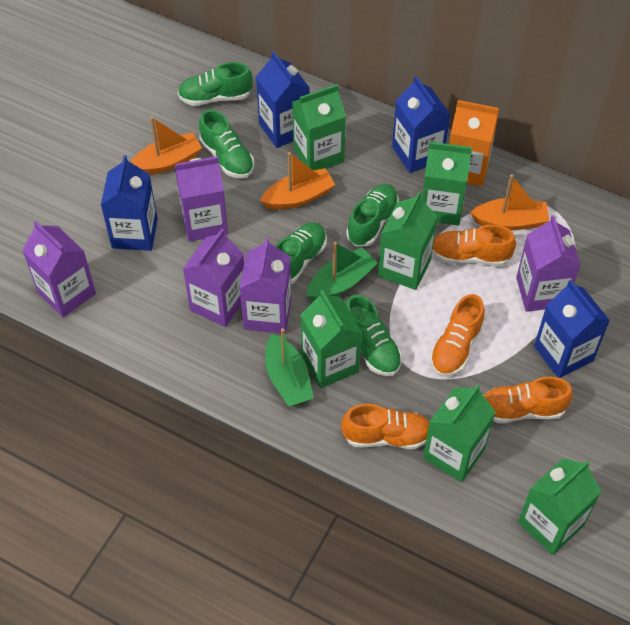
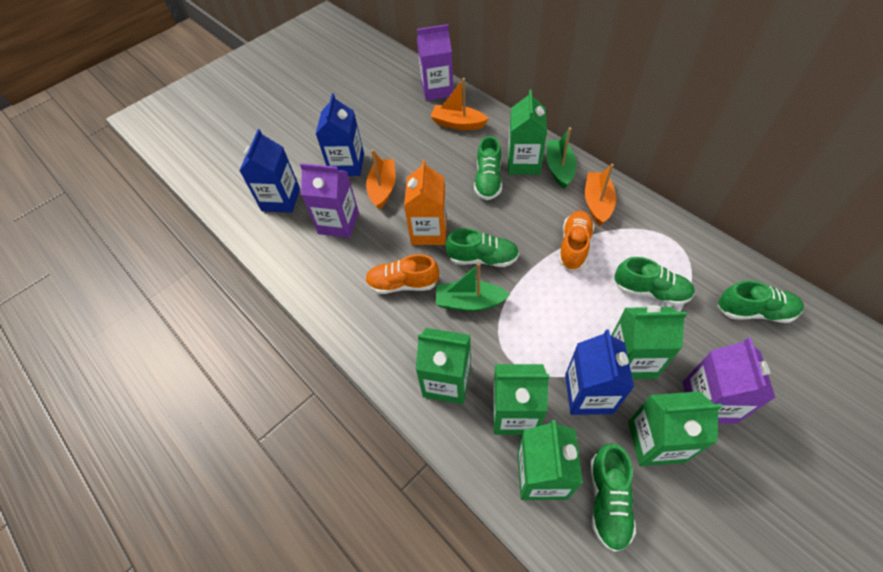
blue carton: 4 -> 3
orange shoe: 4 -> 2
purple carton: 5 -> 3

